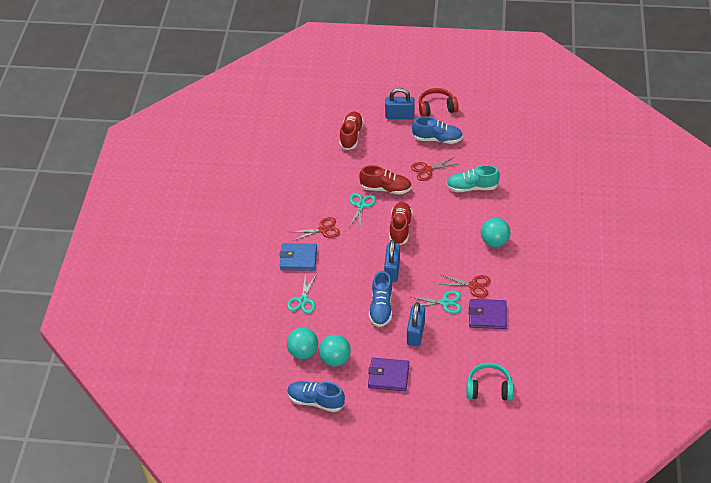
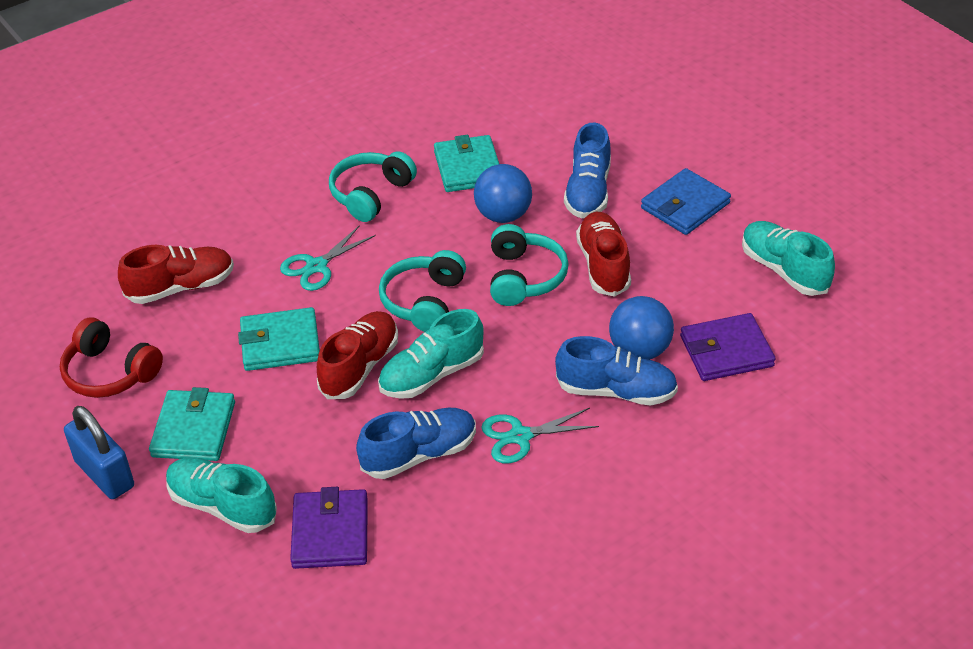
blue ball: 0 -> 2
blue padlock: 3 -> 1
red scissors: 3 -> 0
turquoise ball: 3 -> 0
turquoise headphones: 1 -> 3
turquoise scissors: 3 -> 2
turquoise shoe: 1 -> 3
turquoise wallet: 0 -> 3

